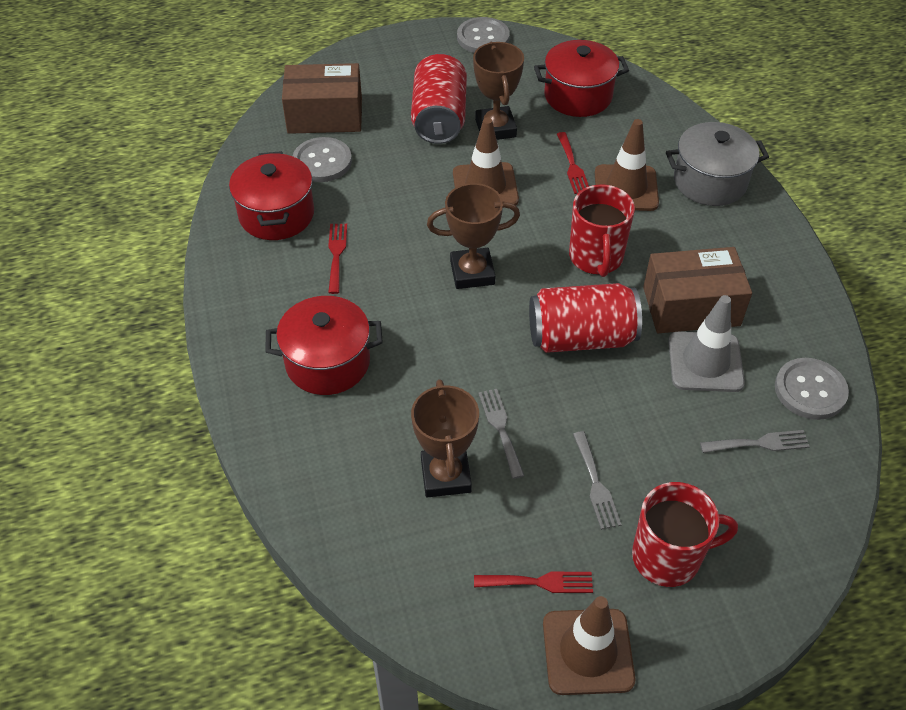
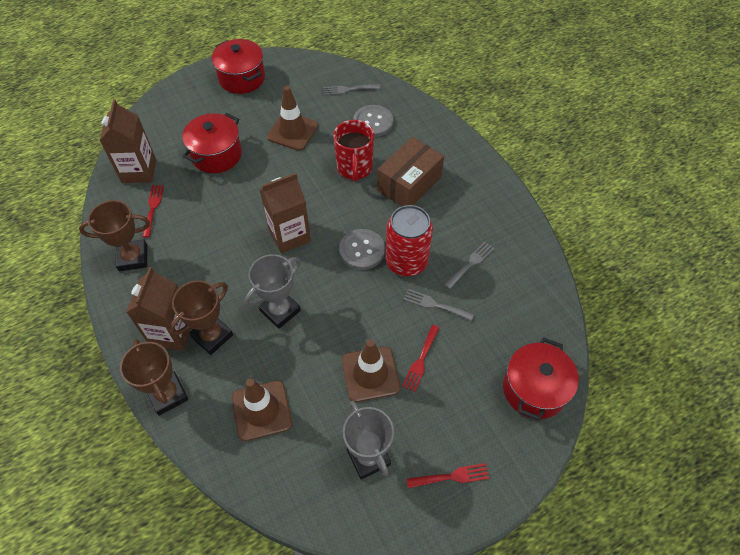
brown box: 2 -> 1
brown carton: 0 -> 3
grey button: 3 -> 2
grey pot: 1 -> 0
grey traffic cone: 1 -> 0
grey trophy: 0 -> 2
red can: 2 -> 1
red mug: 2 -> 1

